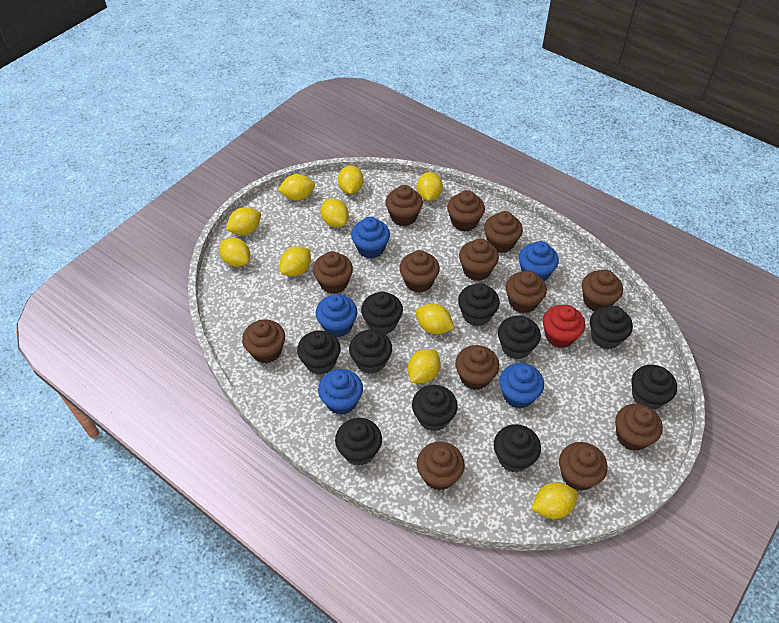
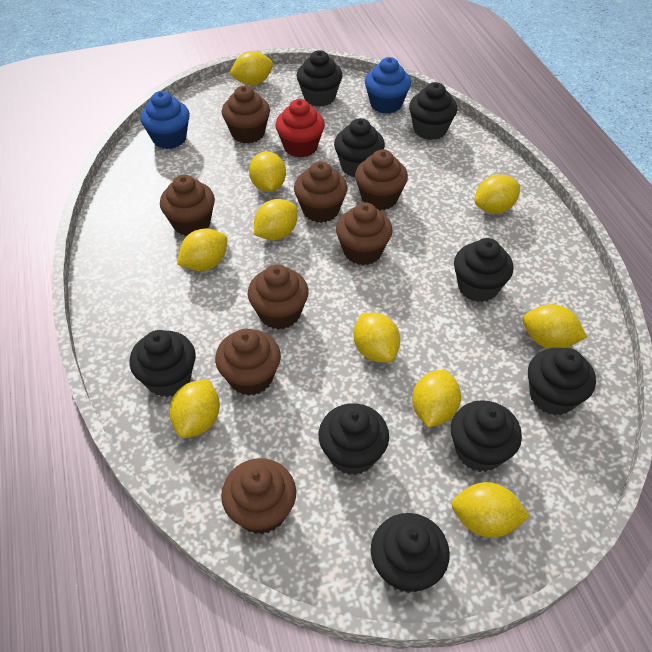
black cupcake: 10 -> 9
blue cupcake: 5 -> 2
brown cupcake: 13 -> 8

